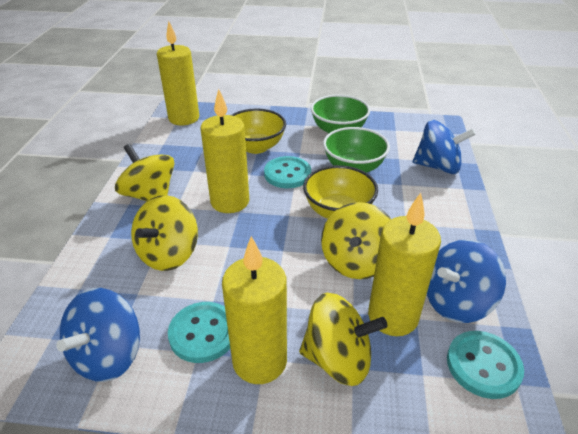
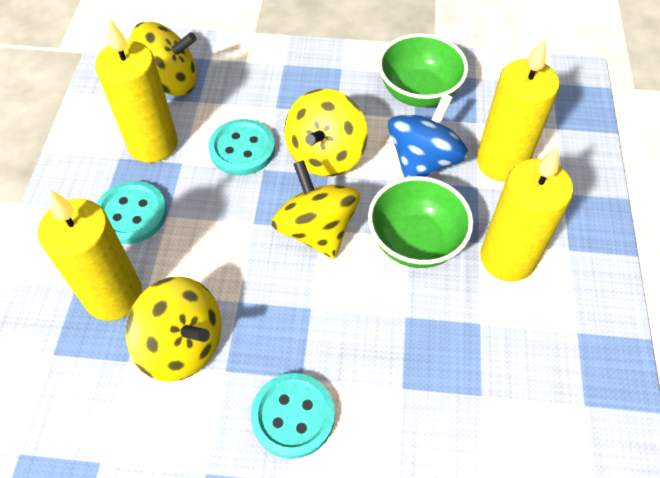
blue spinning top: 3 -> 1
yellow bowl: 2 -> 0

